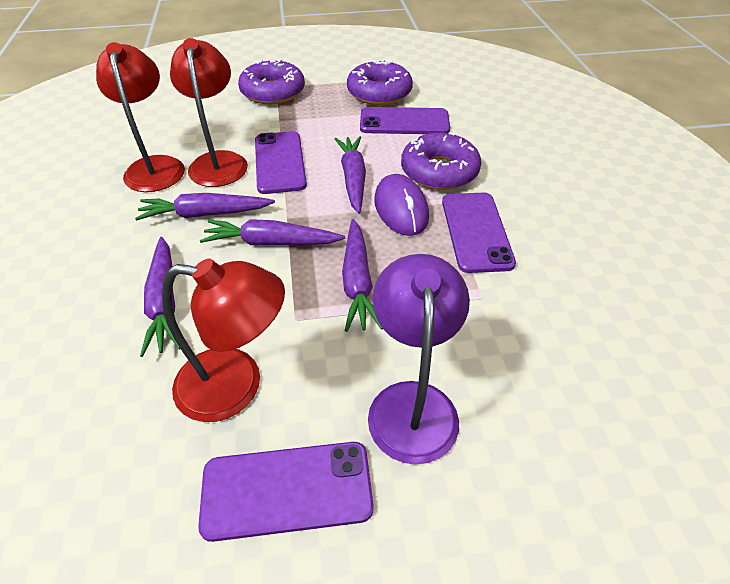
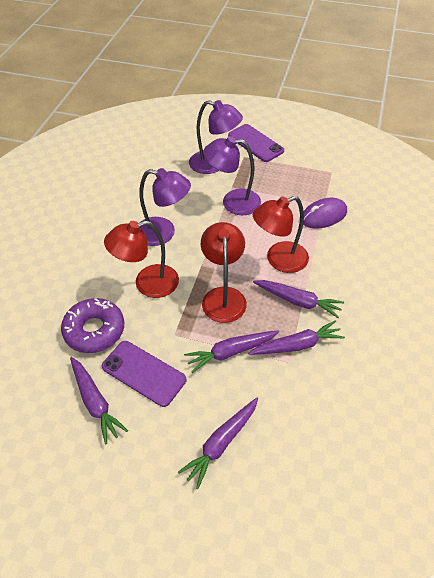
purple donut: 3 -> 1
purple lamp: 1 -> 3
purple phone: 4 -> 2

